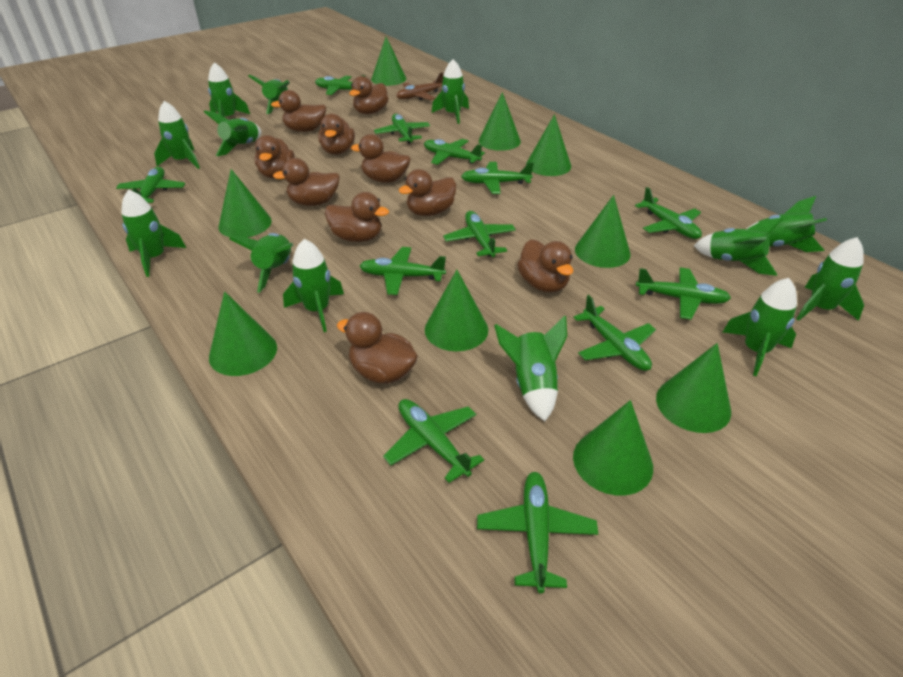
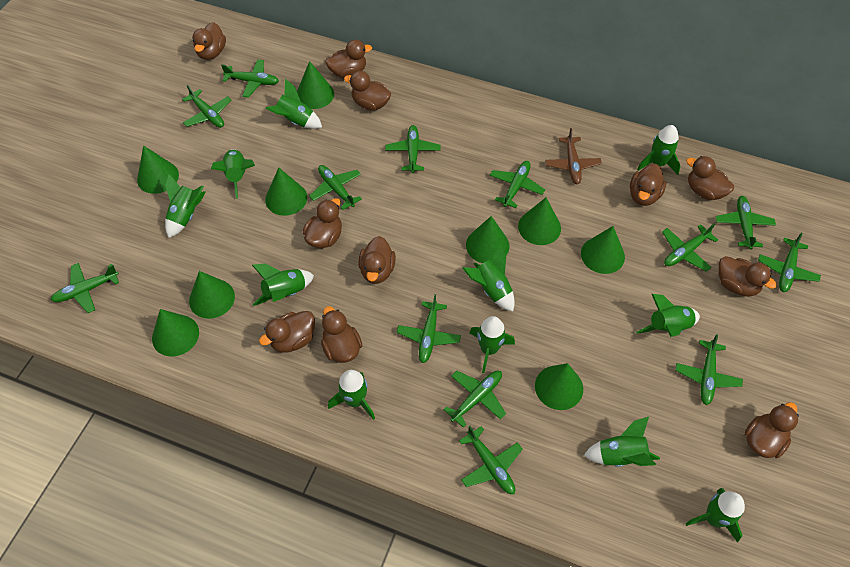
brown duck: 10 -> 11
green plane: 12 -> 13
green rocket: 13 -> 11

